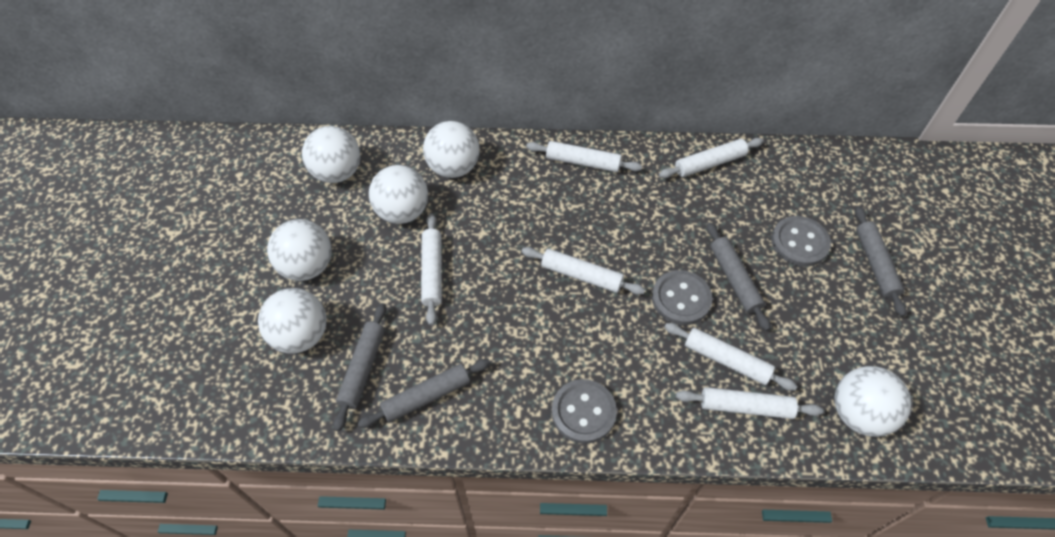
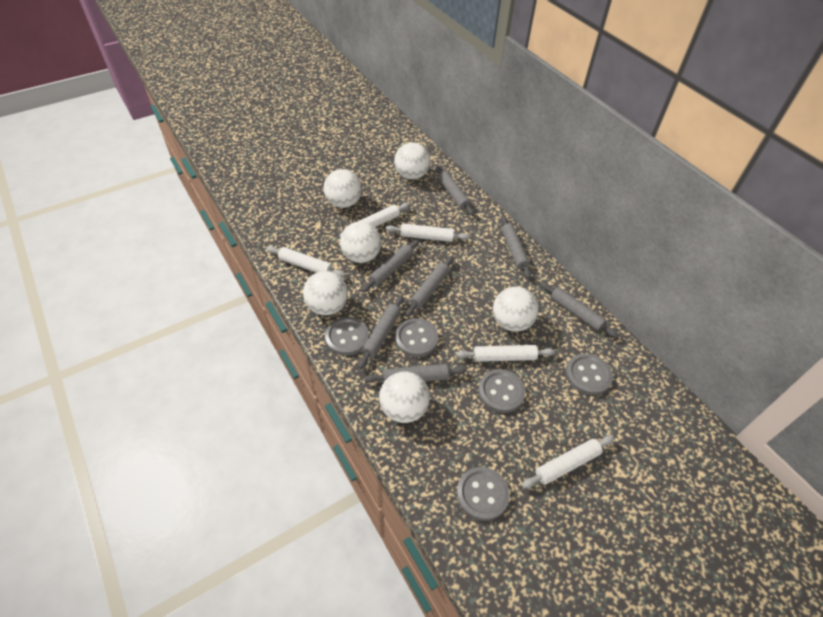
grey button: 3 -> 5
grey rolling pin: 4 -> 7
white rolling pin: 6 -> 5

